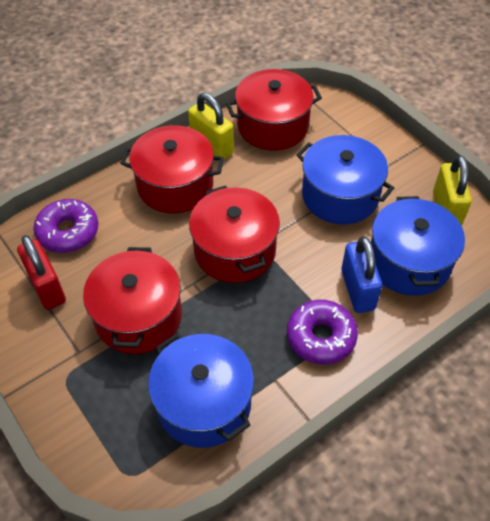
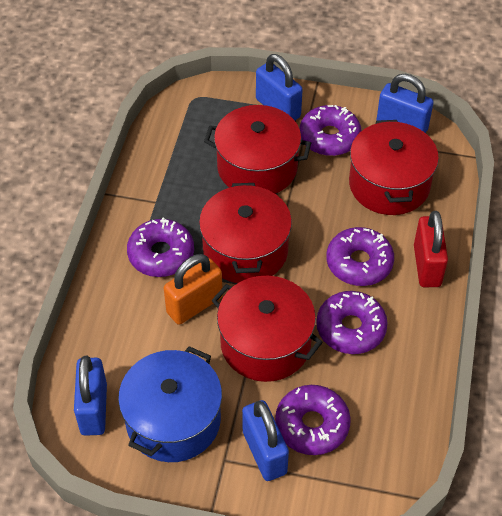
blue padlock: 1 -> 4
blue pot: 3 -> 1
orange padlock: 0 -> 1
purple donut: 2 -> 5
yellow padlock: 2 -> 0

